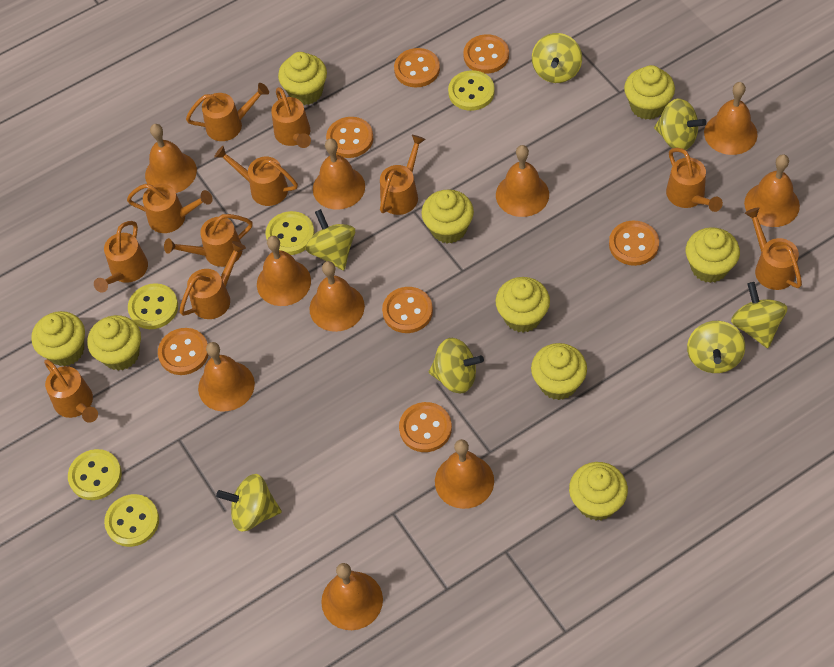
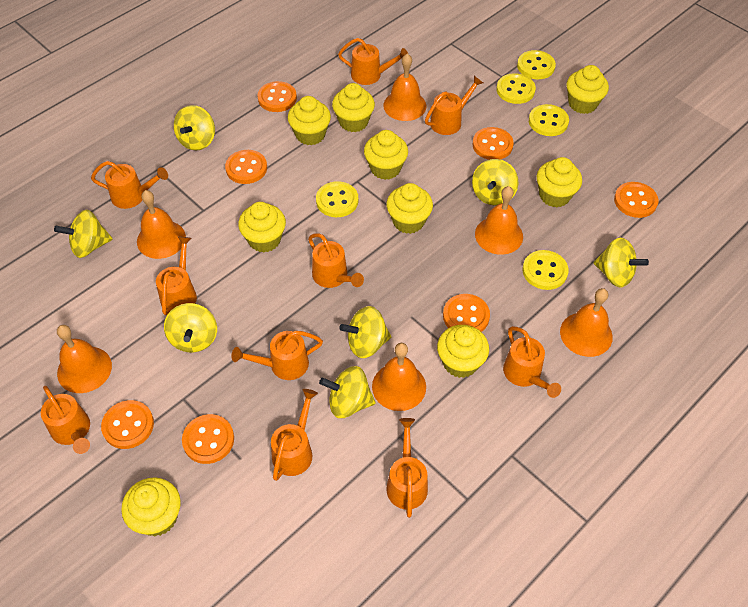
orange bell: 10 -> 6
orange watering can: 11 -> 10

